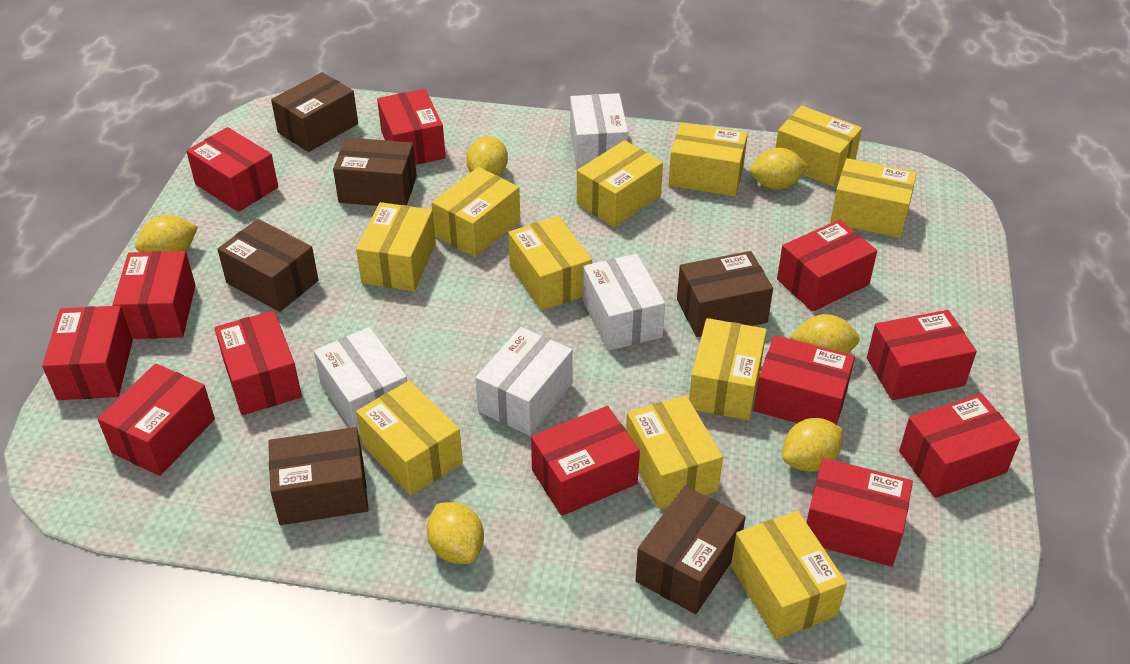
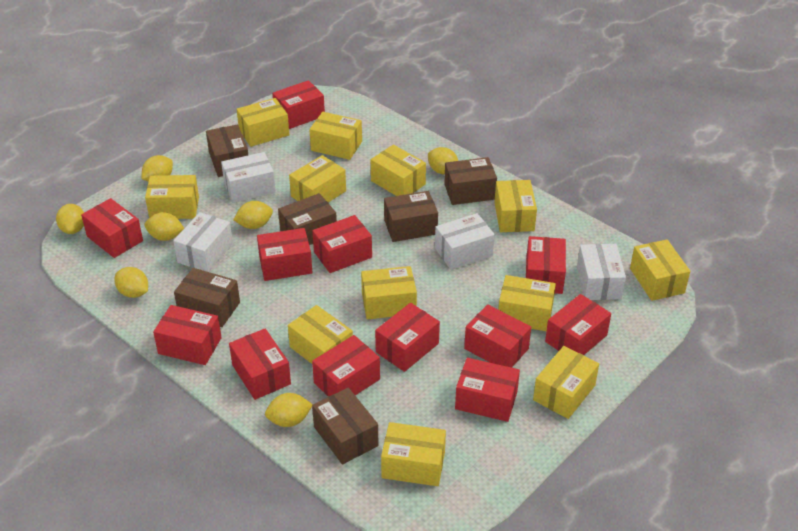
yellow box: 11 -> 12
yellow lemon: 6 -> 7

